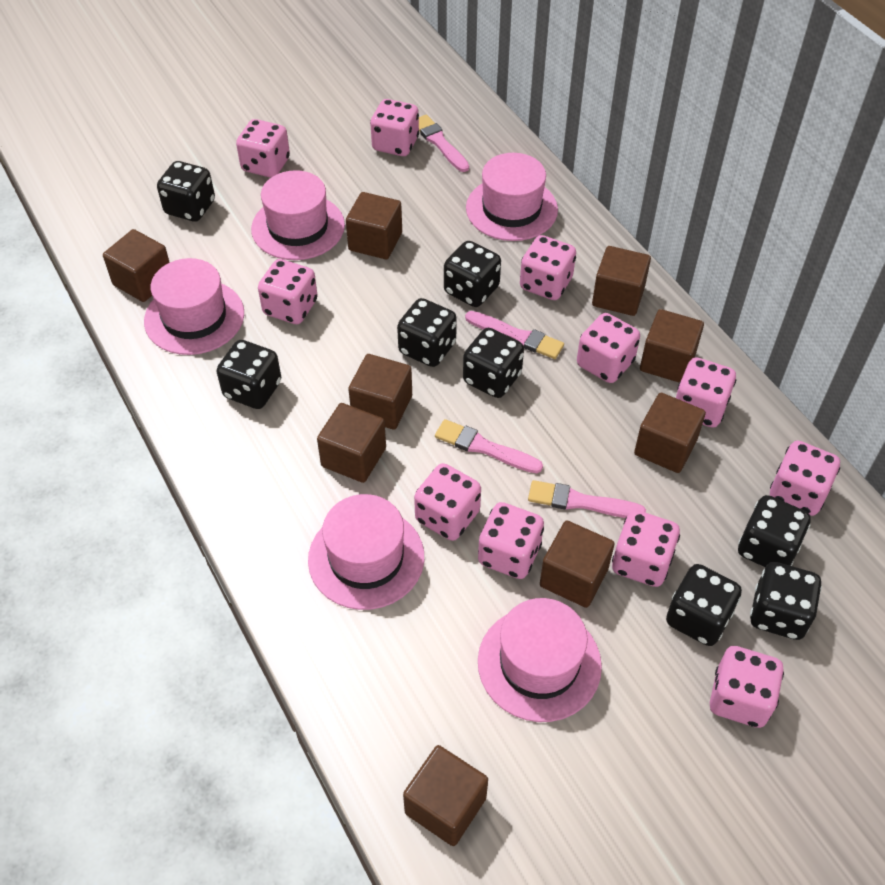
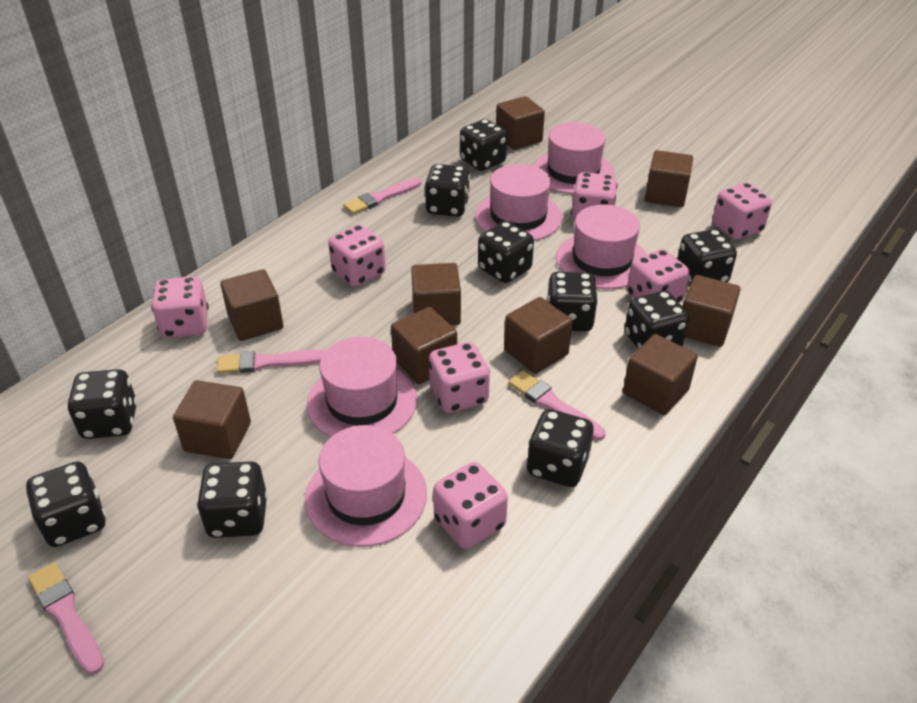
black dice: 8 -> 10
pink dice: 11 -> 7

